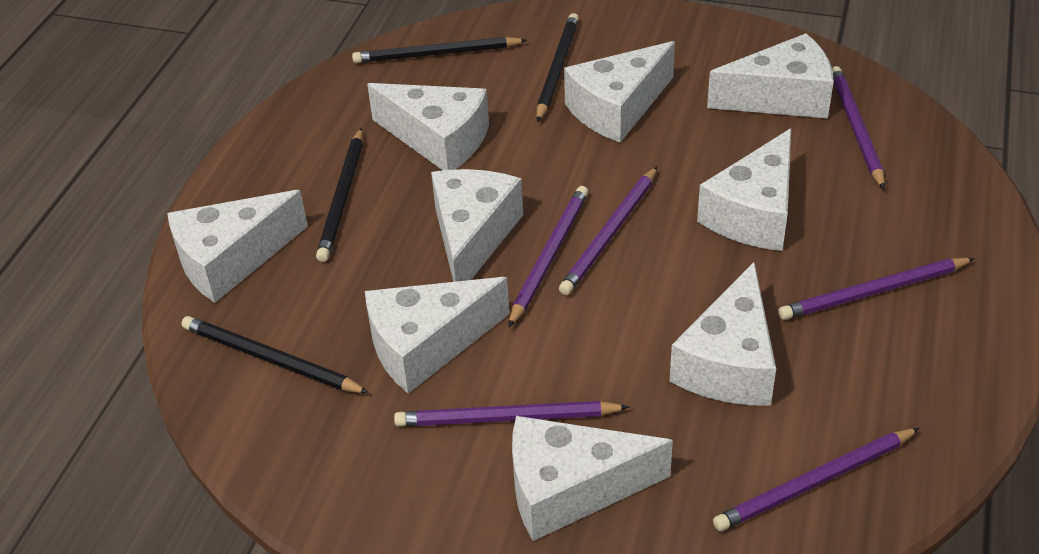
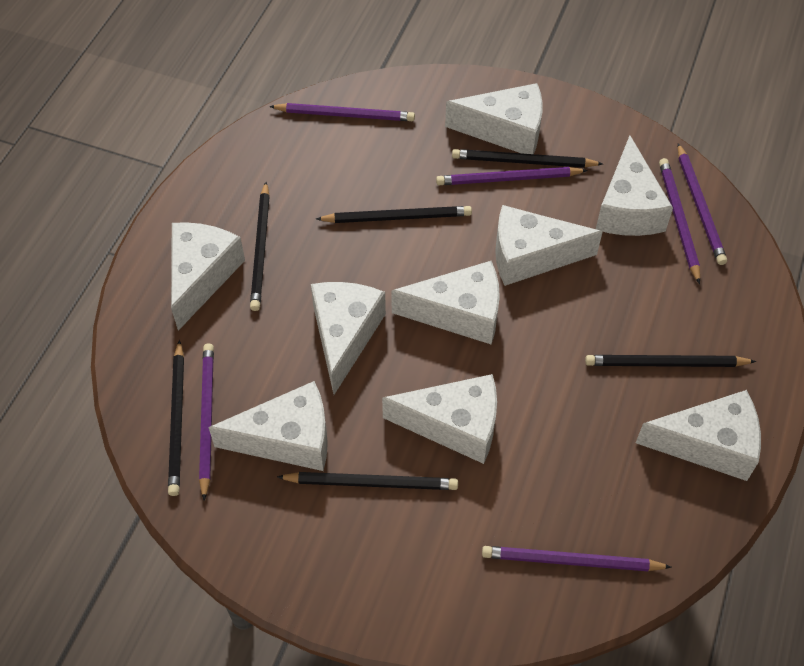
black pencil: 4 -> 6

